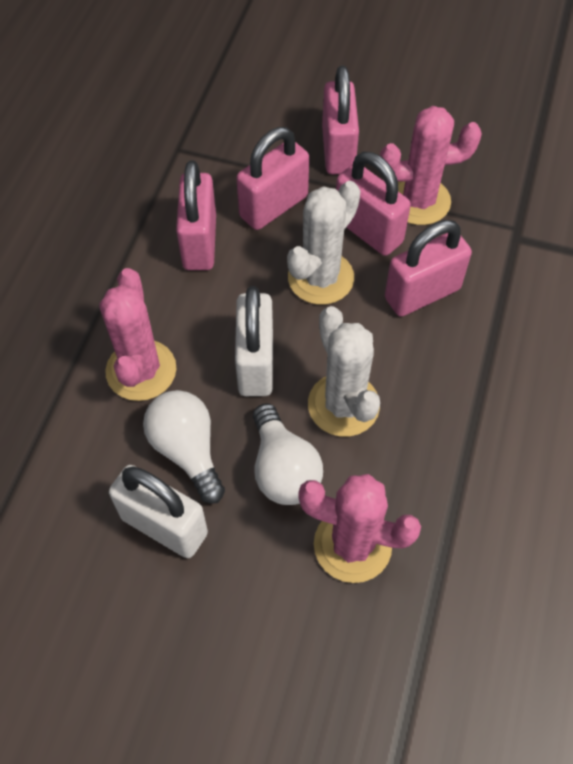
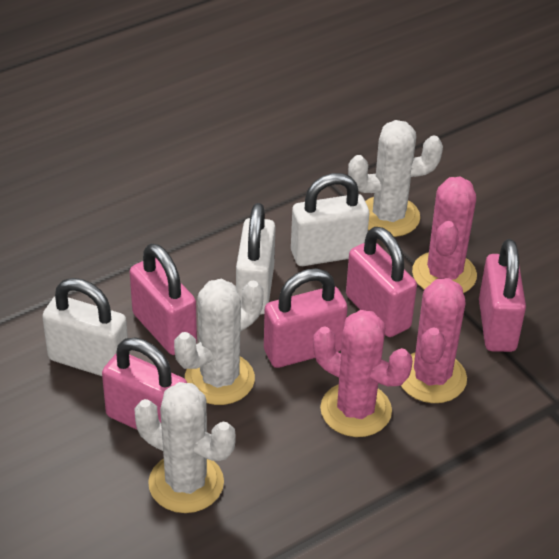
white cactus: 2 -> 3
white light bulb: 2 -> 0
white padlock: 2 -> 3

